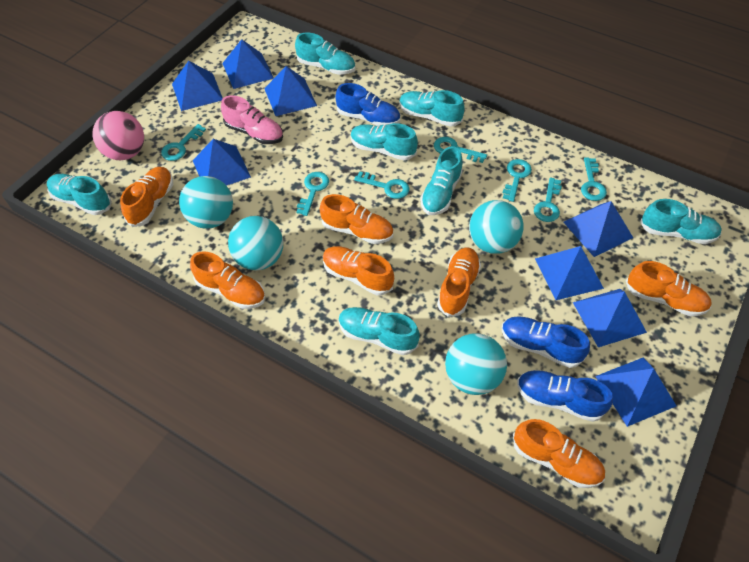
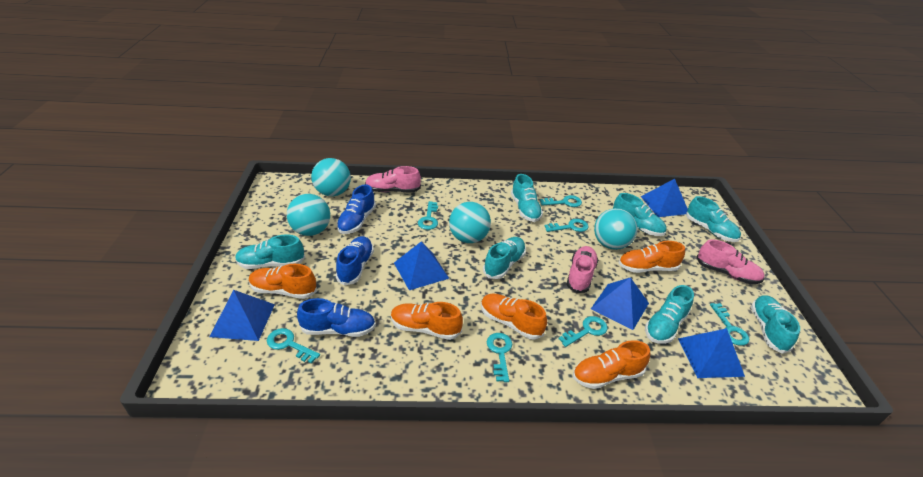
blue pyramid: 8 -> 5
orange shoe: 7 -> 5
pink ball: 1 -> 0
pink shoe: 1 -> 3

